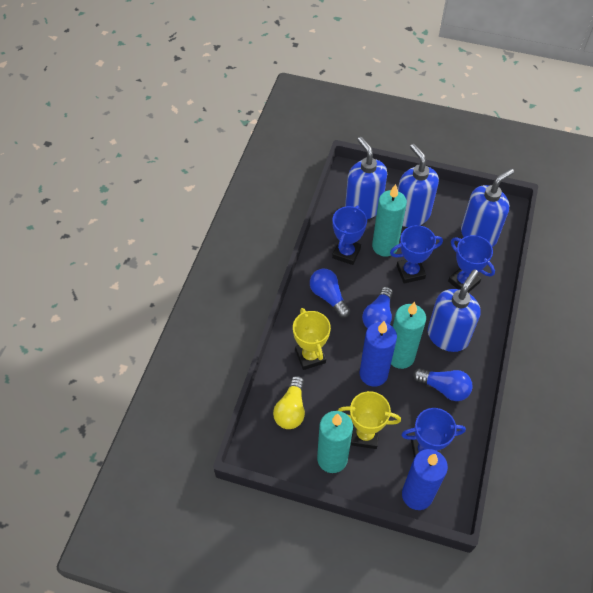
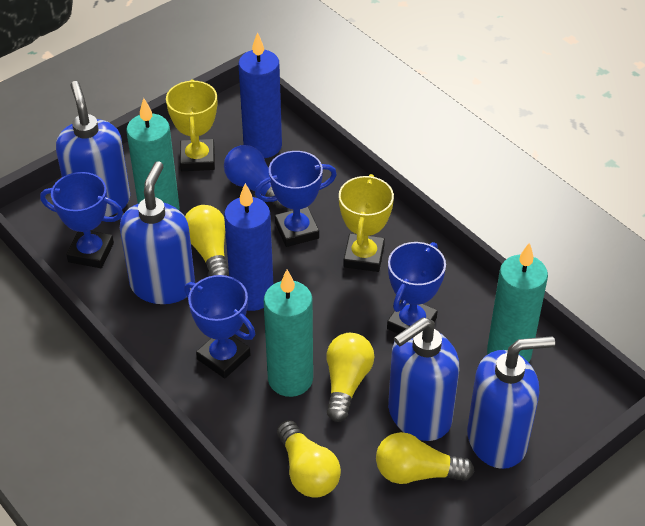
blue light bulb: 3 -> 1
yellow light bulb: 1 -> 4

